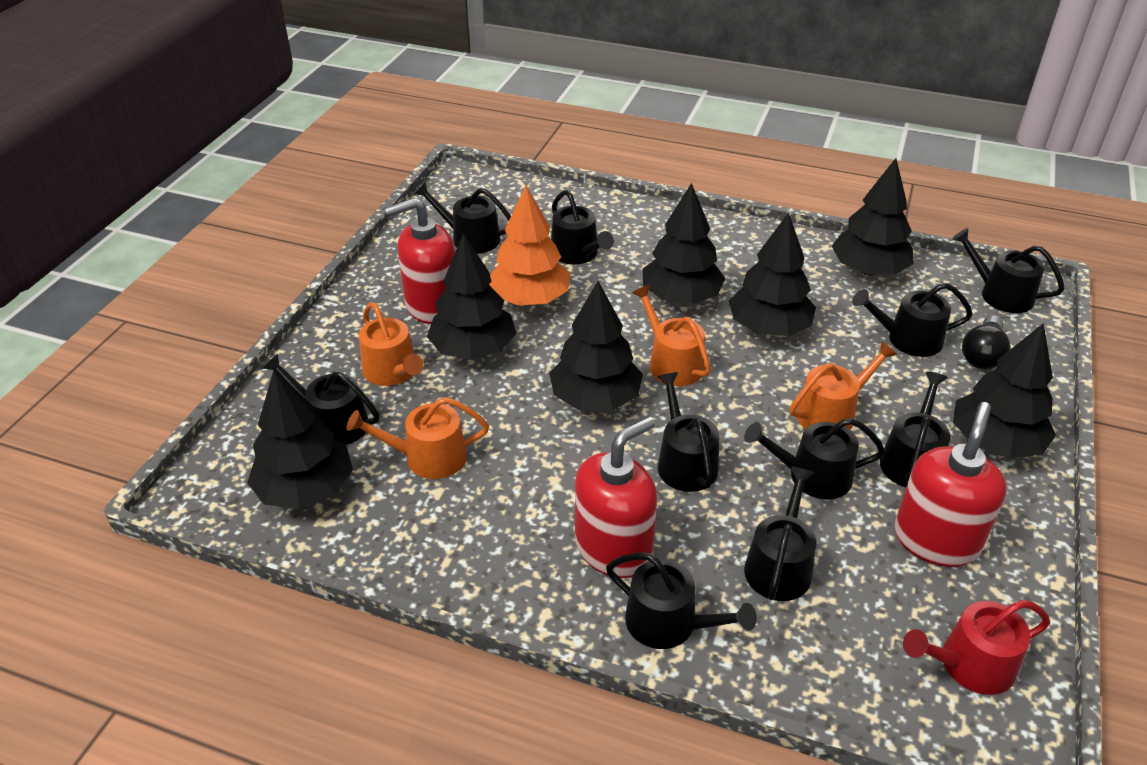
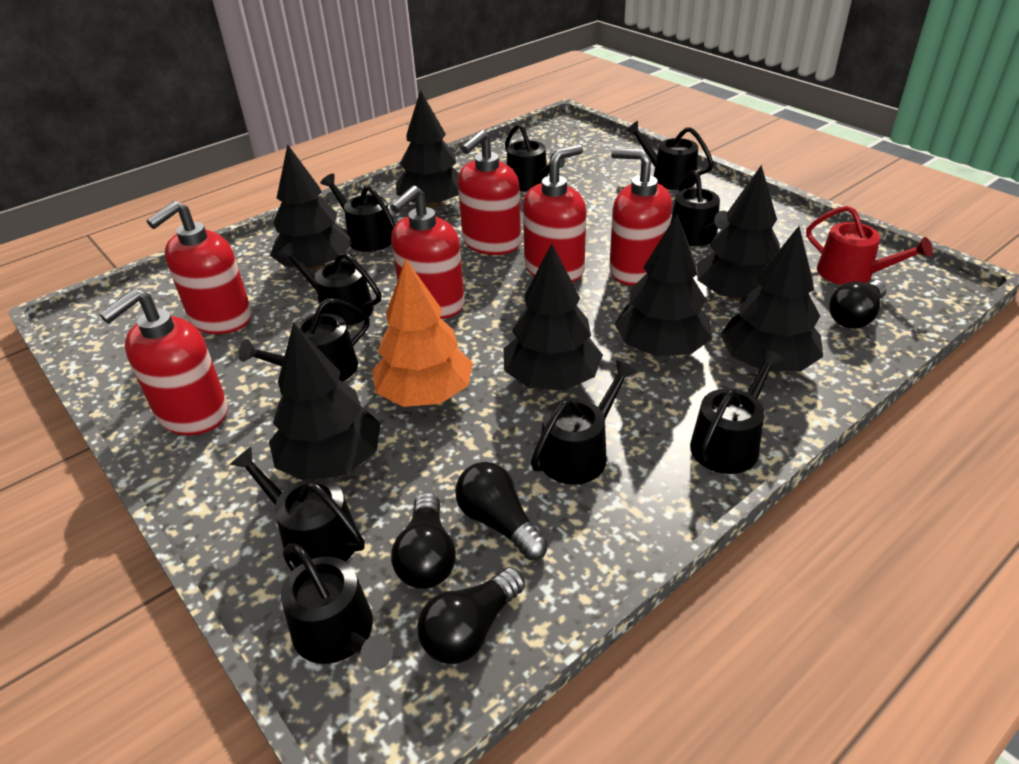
black light bulb: 1 -> 4
orange watering can: 4 -> 0
red soap dispenser: 3 -> 6

